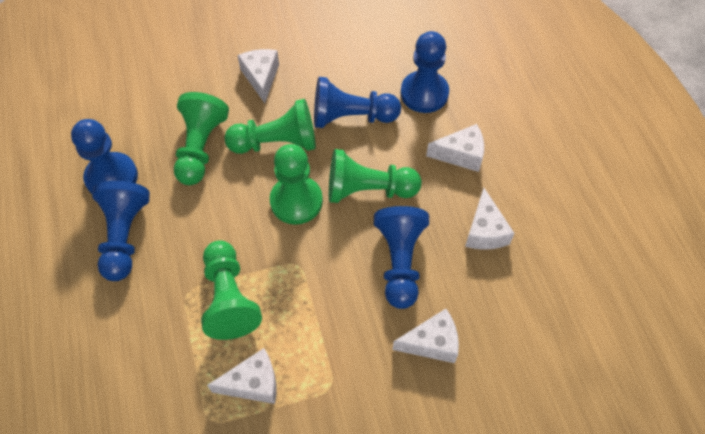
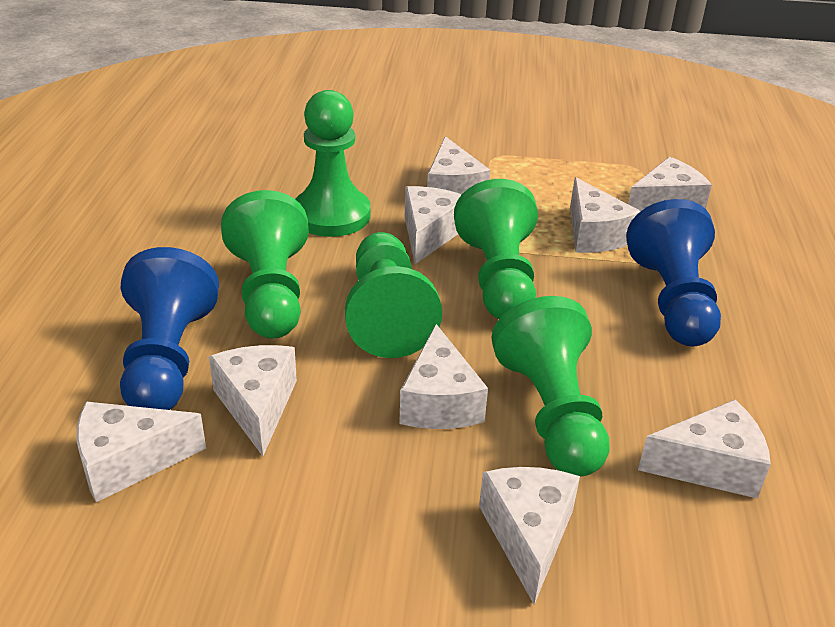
blue pawn: 5 -> 2
white cheese: 5 -> 9

